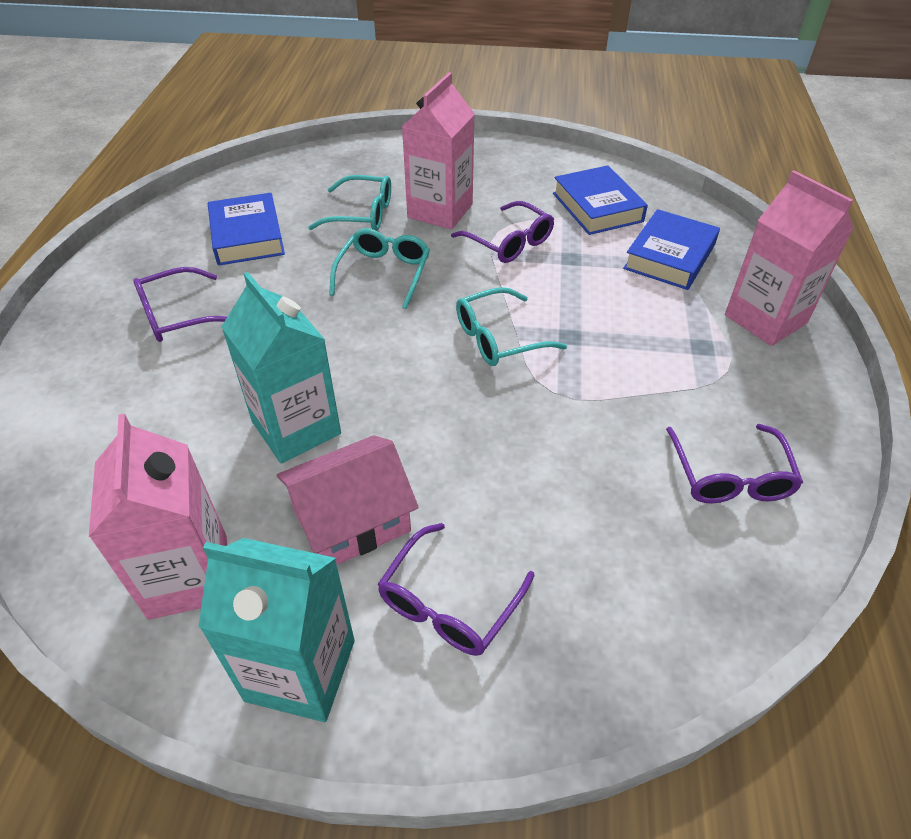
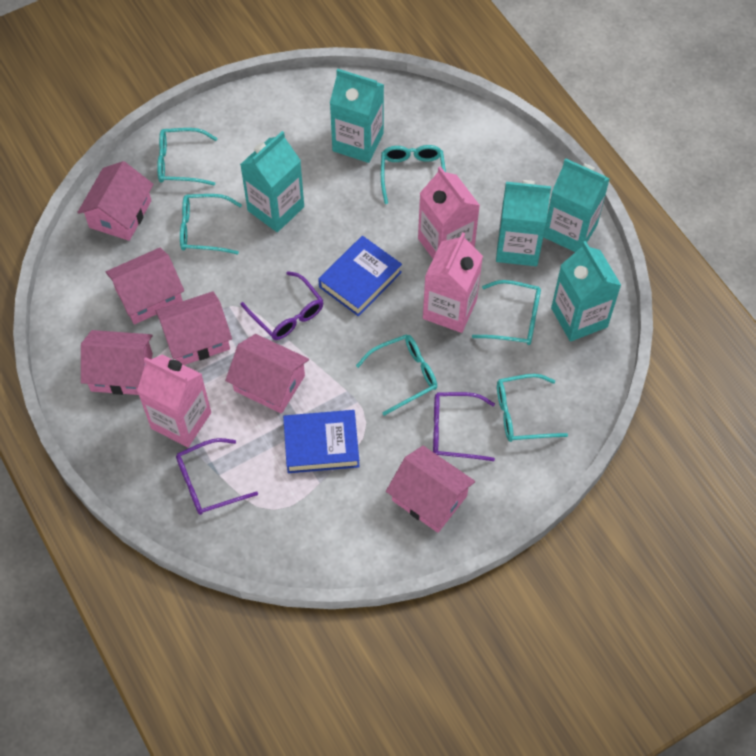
blue book: 3 -> 2
pink house: 1 -> 6
purple glasses: 4 -> 3
turquoise carton: 2 -> 5
turquoise glasses: 3 -> 6

